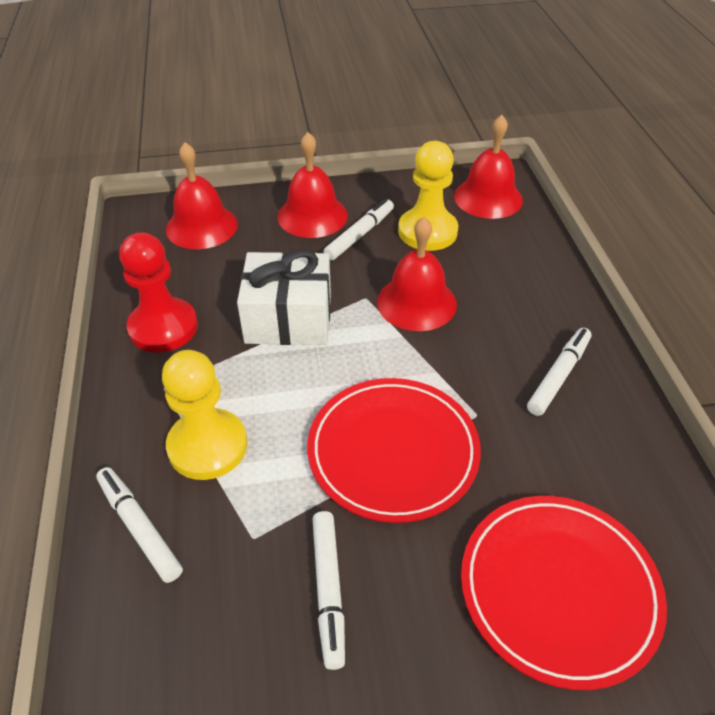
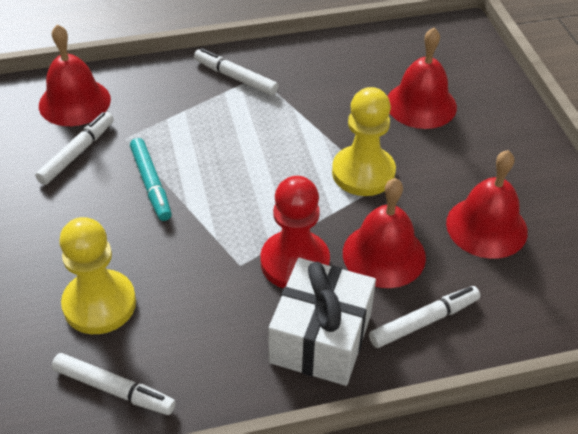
red plate: 2 -> 0
turquoise marker: 0 -> 1

